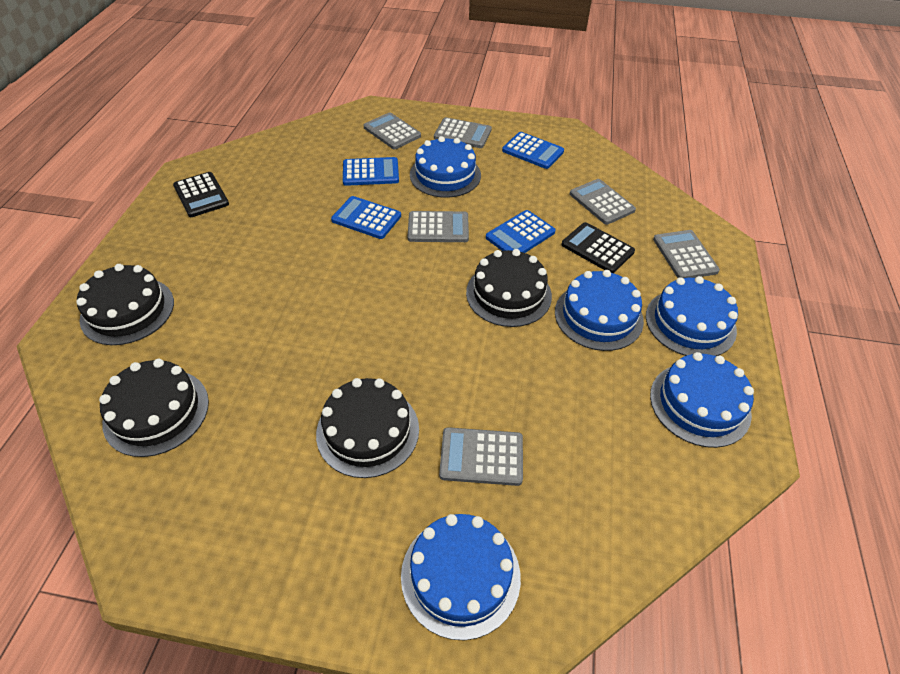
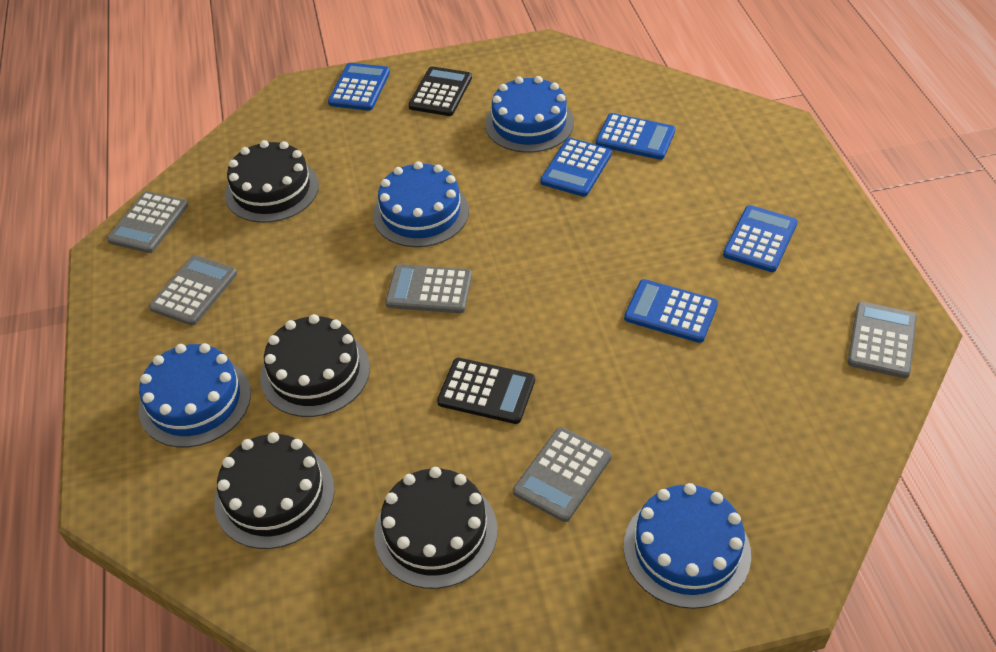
blue cake: 5 -> 4
blue calculator: 4 -> 5
grey calculator: 6 -> 5

